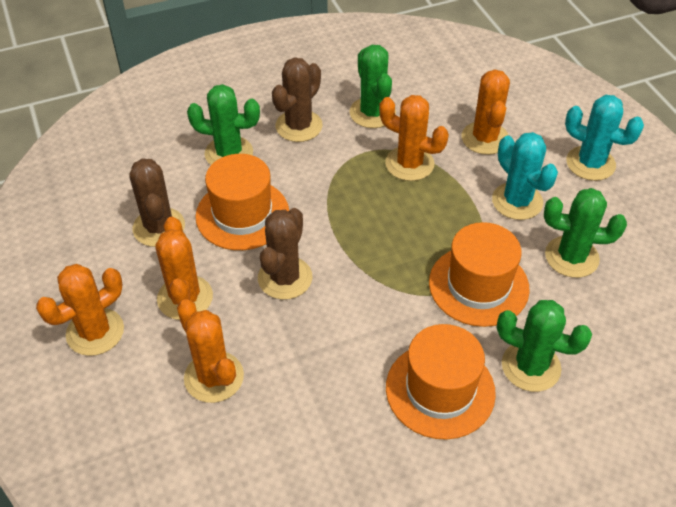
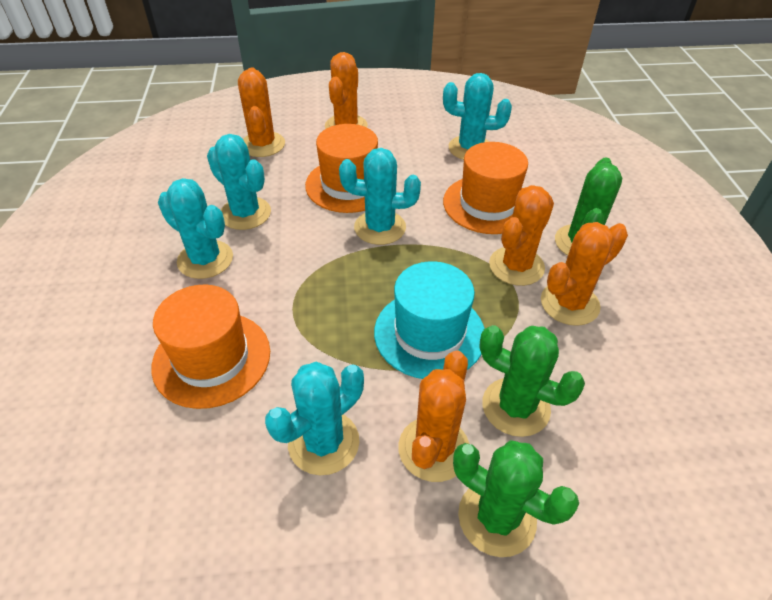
brown cactus: 3 -> 0
green cactus: 4 -> 3
turquoise cactus: 2 -> 5
turquoise hat: 0 -> 1

